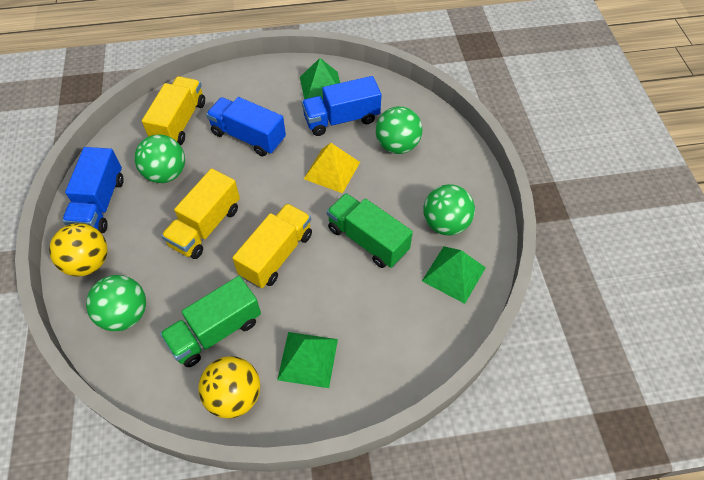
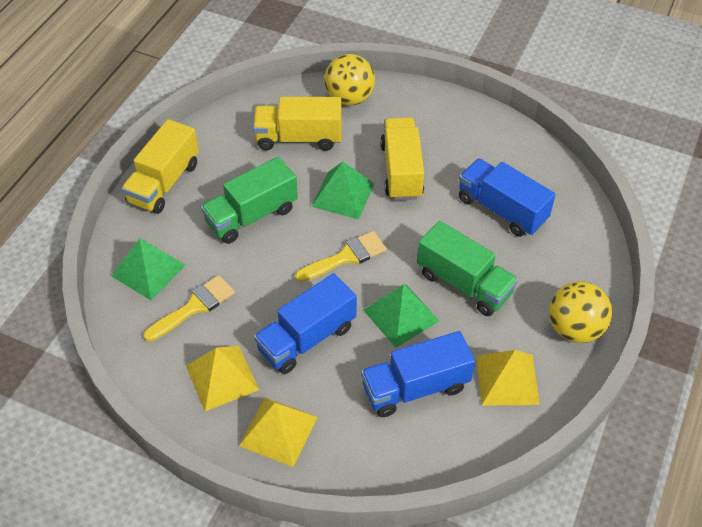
green ball: 4 -> 0
yellow brush: 0 -> 2
yellow pyramid: 1 -> 3

